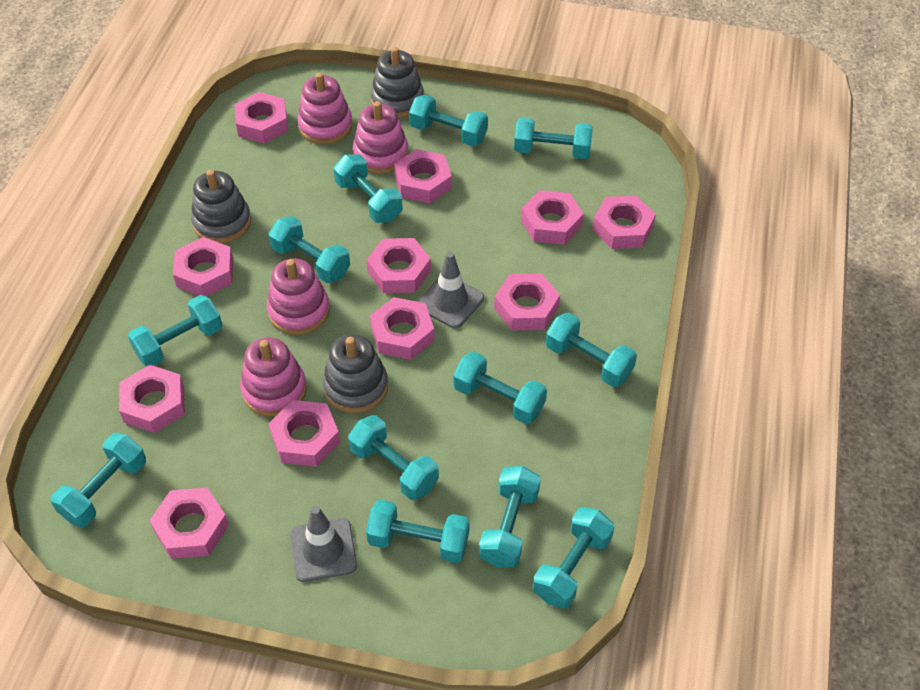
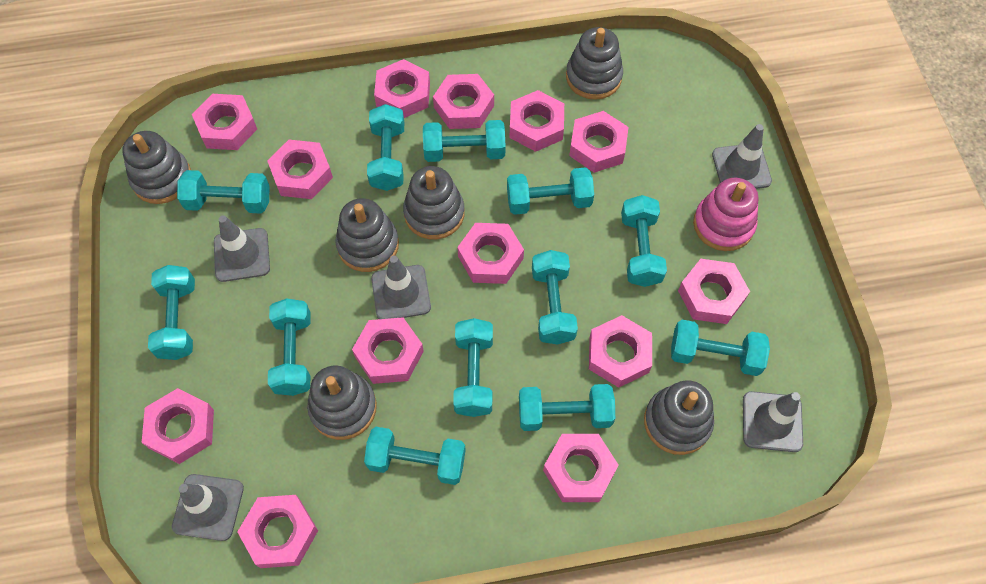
grey stacking toy: 3 -> 6
grey traffic cone: 2 -> 5
pink nut: 11 -> 13
pink stacking toy: 4 -> 1

